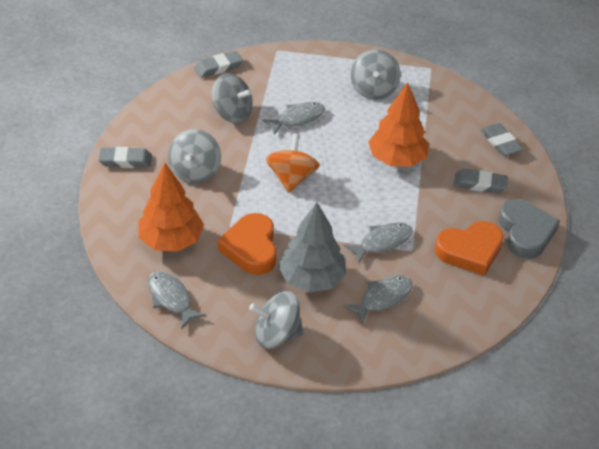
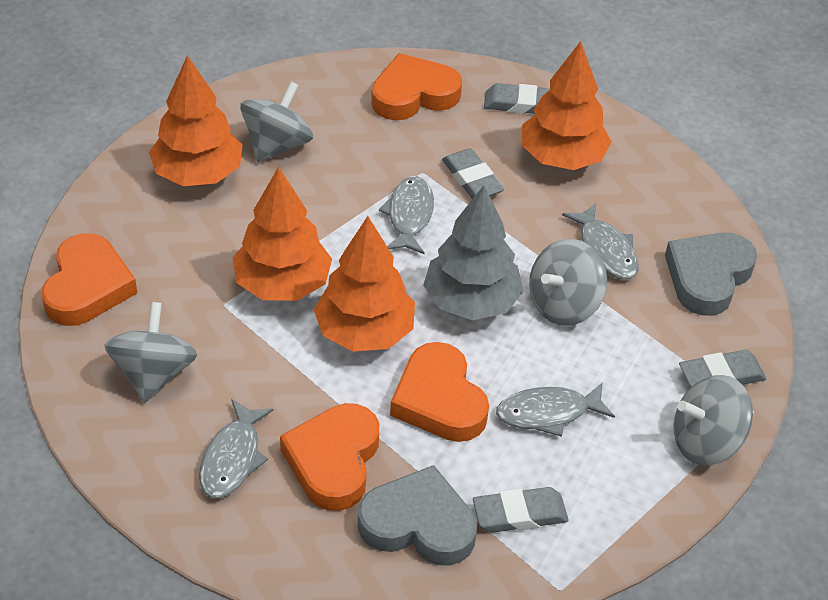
grey heart: 1 -> 2
orange heart: 2 -> 4
orange spinning top: 1 -> 0
orange tree: 2 -> 4

